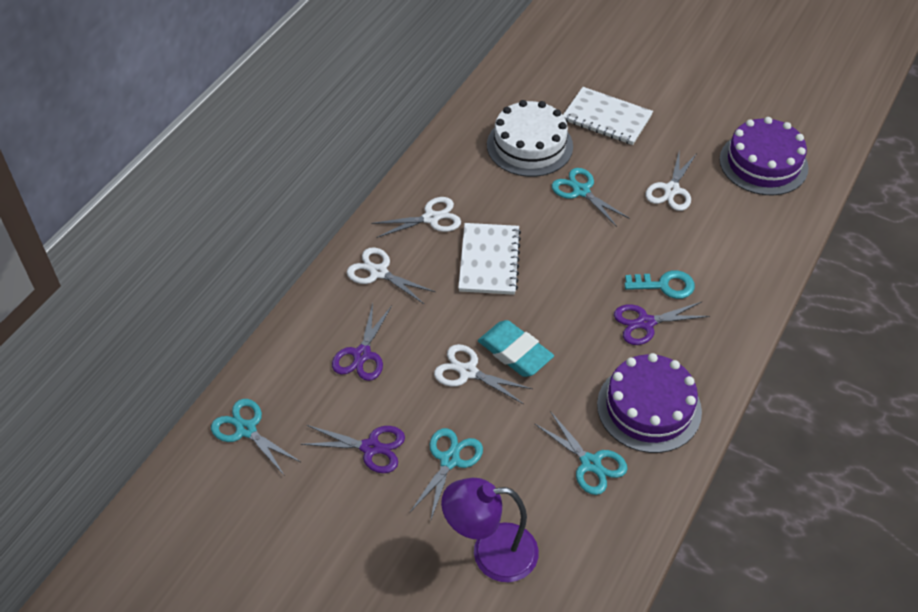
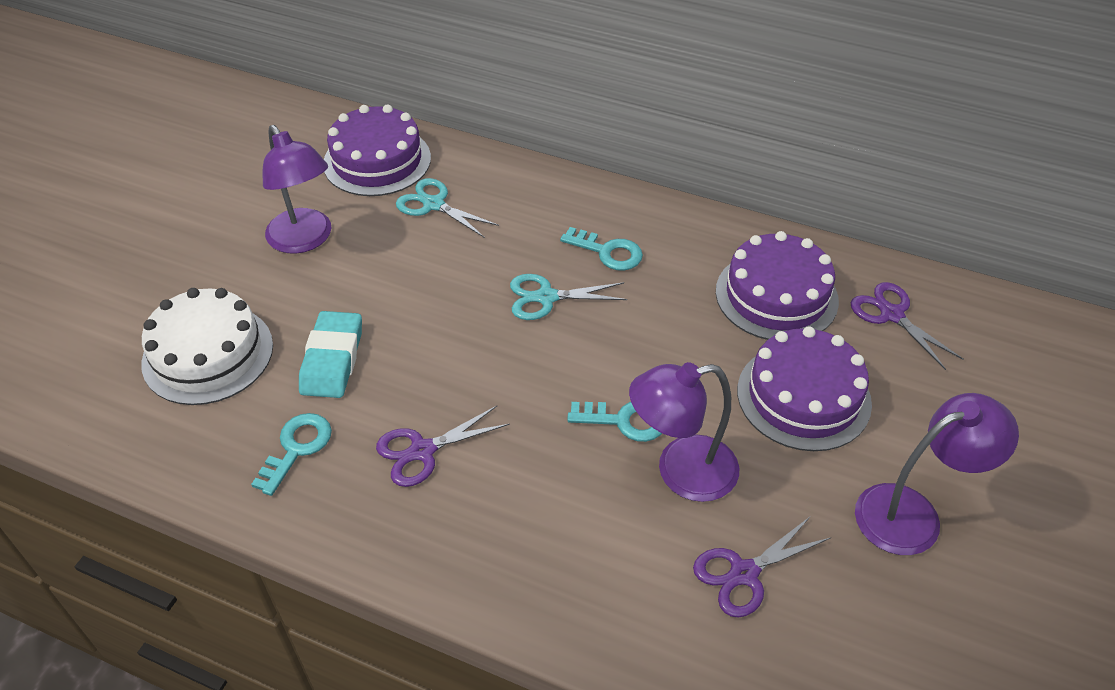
purple cake: 2 -> 3
purple lamp: 1 -> 3
turquoise key: 1 -> 3
turquoise scissors: 4 -> 2
white notebook: 2 -> 0
white scissors: 4 -> 0

